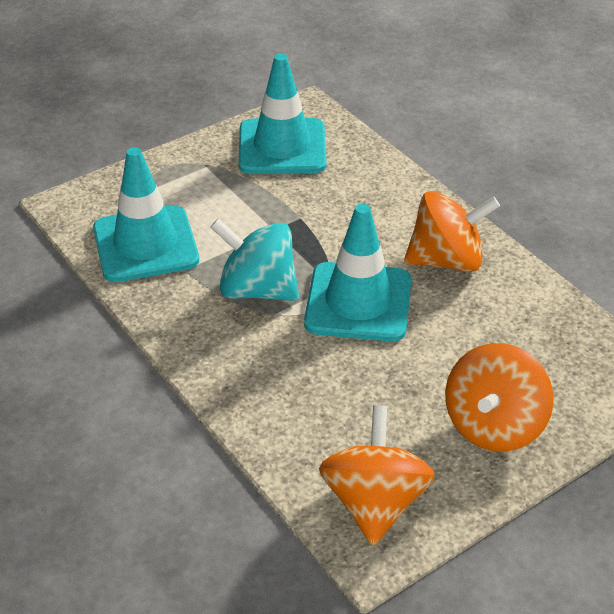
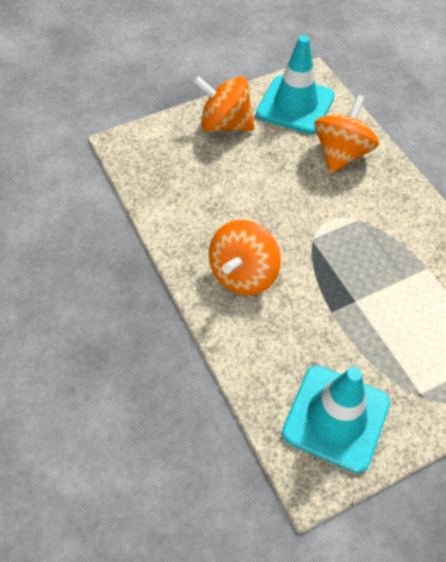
turquoise spinning top: 1 -> 0
turquoise traffic cone: 3 -> 2

